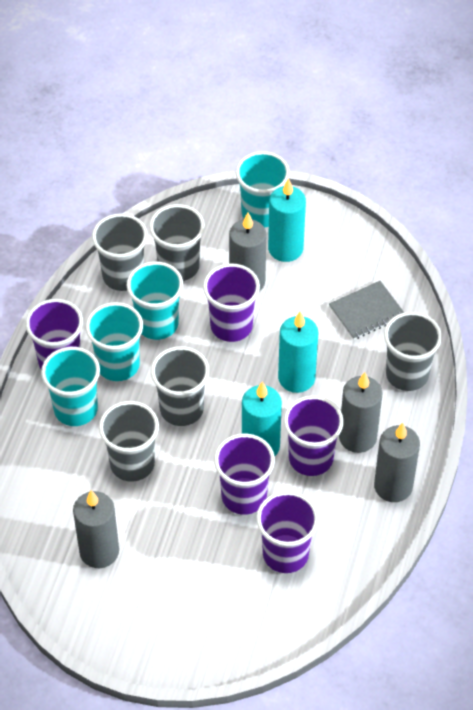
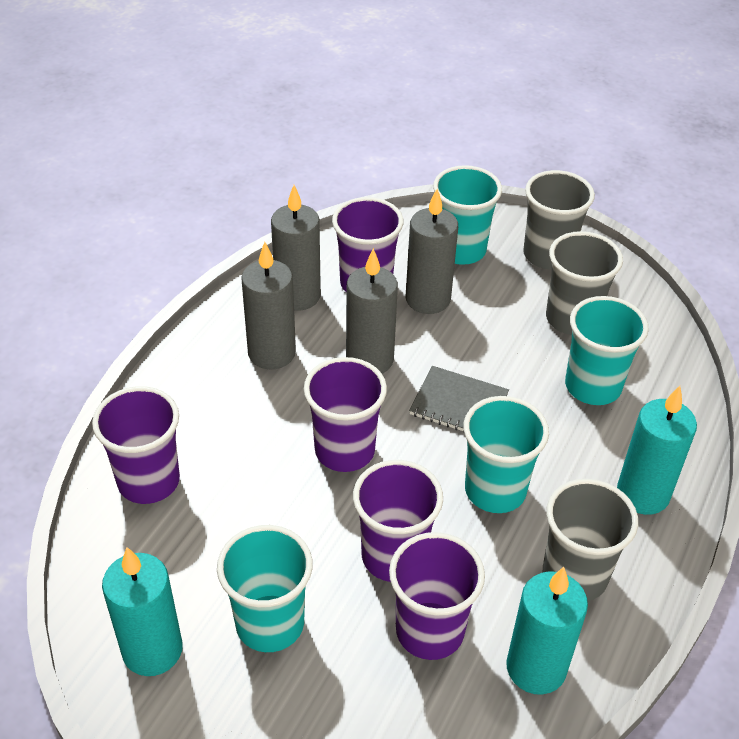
grey cup: 5 -> 3

